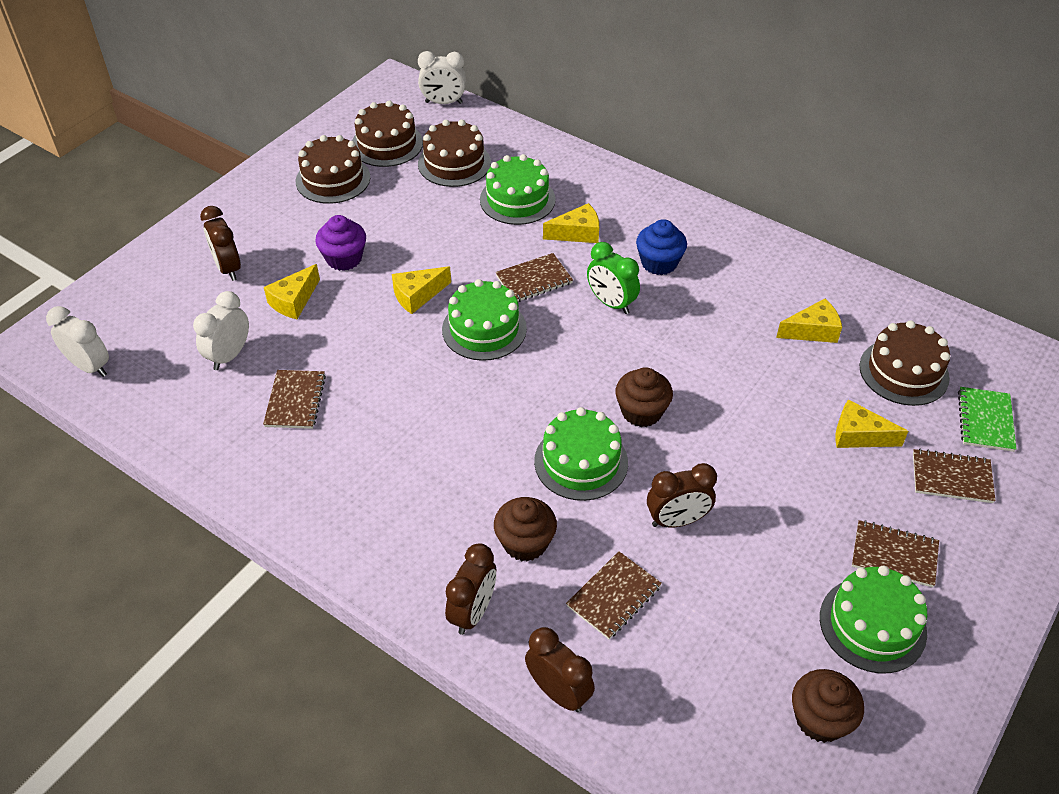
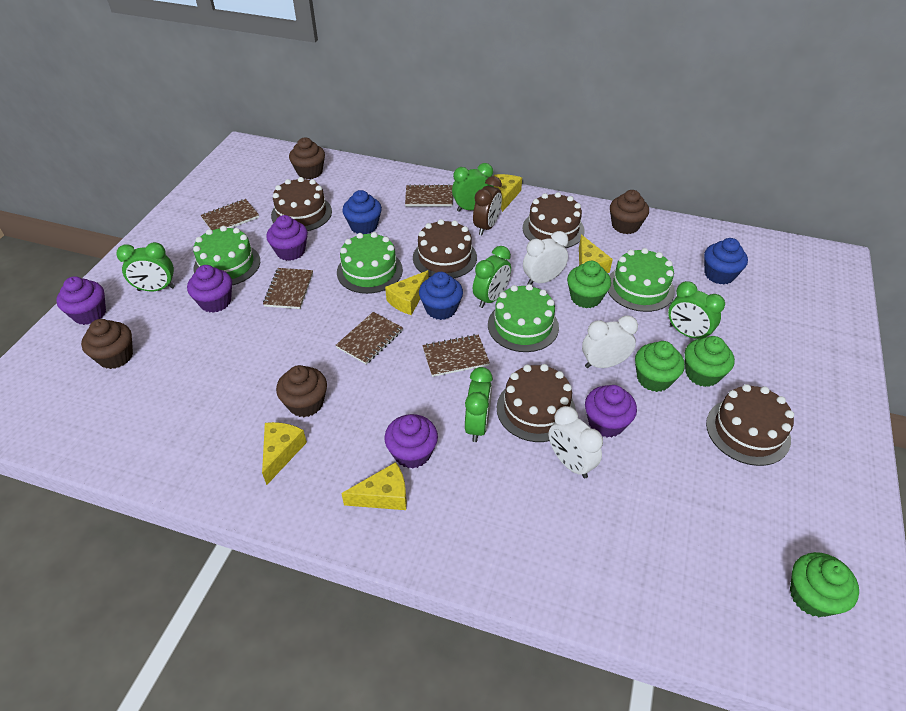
blue cupcake: 1 -> 3
brown cake: 4 -> 5
brown clock: 4 -> 1
brown cupcake: 3 -> 4
green clock: 1 -> 5
green cupcake: 0 -> 4
green notebook: 1 -> 0
purple cupcake: 1 -> 5

